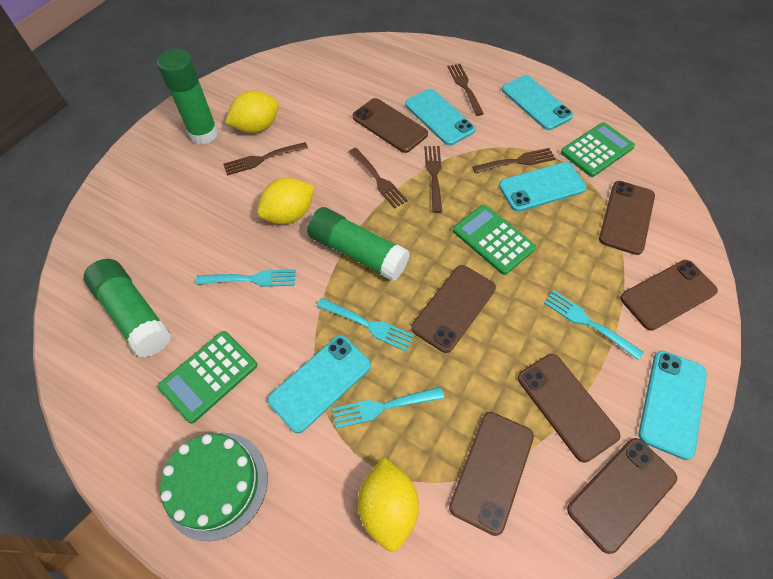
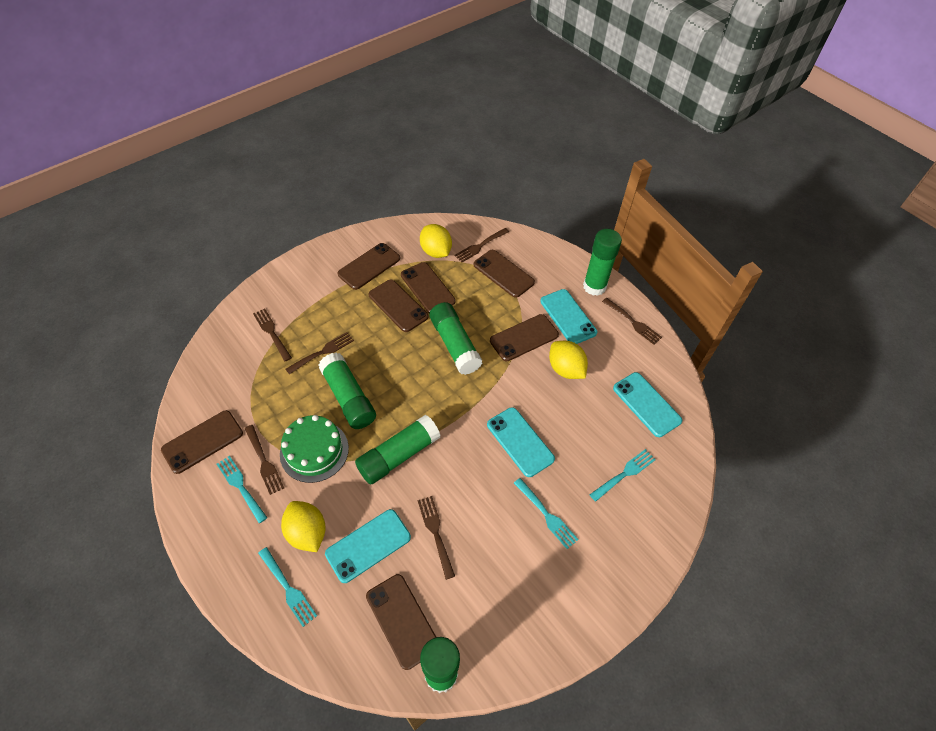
brown fork: 5 -> 6
green calculator: 3 -> 0
green glue stick: 3 -> 5
turquoise phone: 5 -> 4

